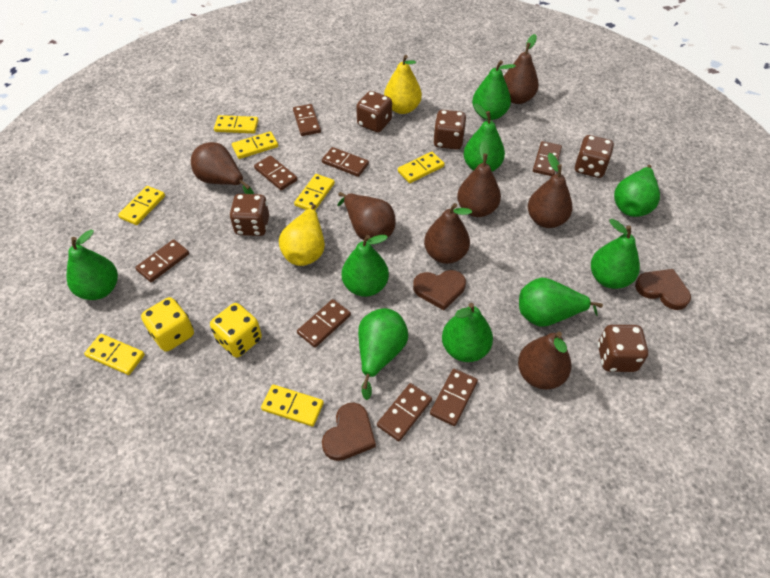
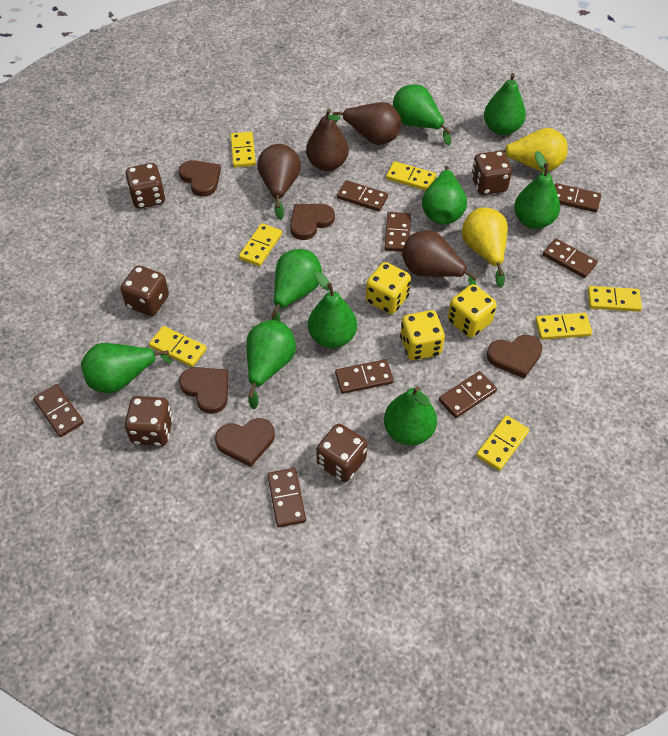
brown heart: 3 -> 5
brown pear: 7 -> 4
yellow dice: 2 -> 3

